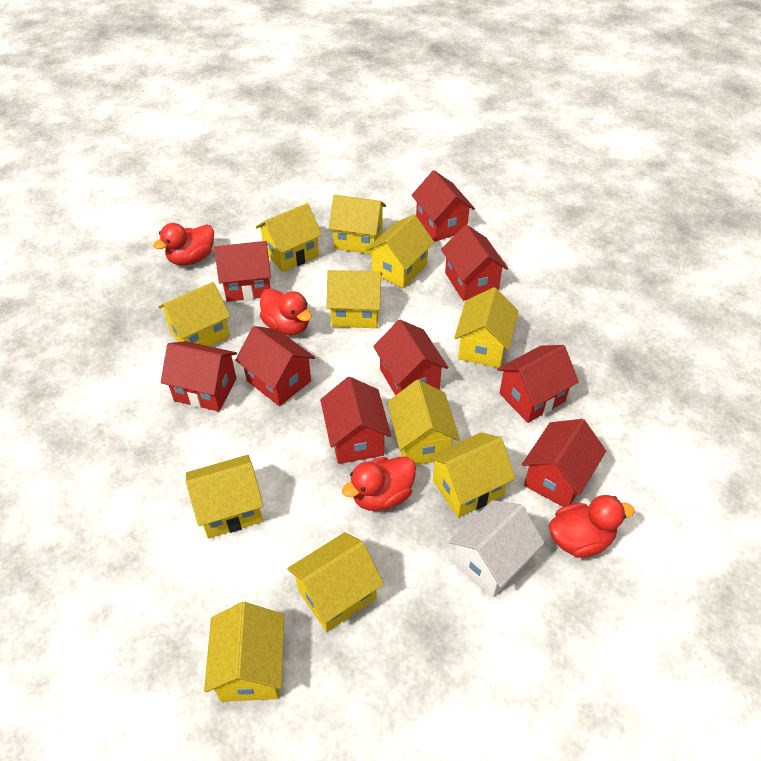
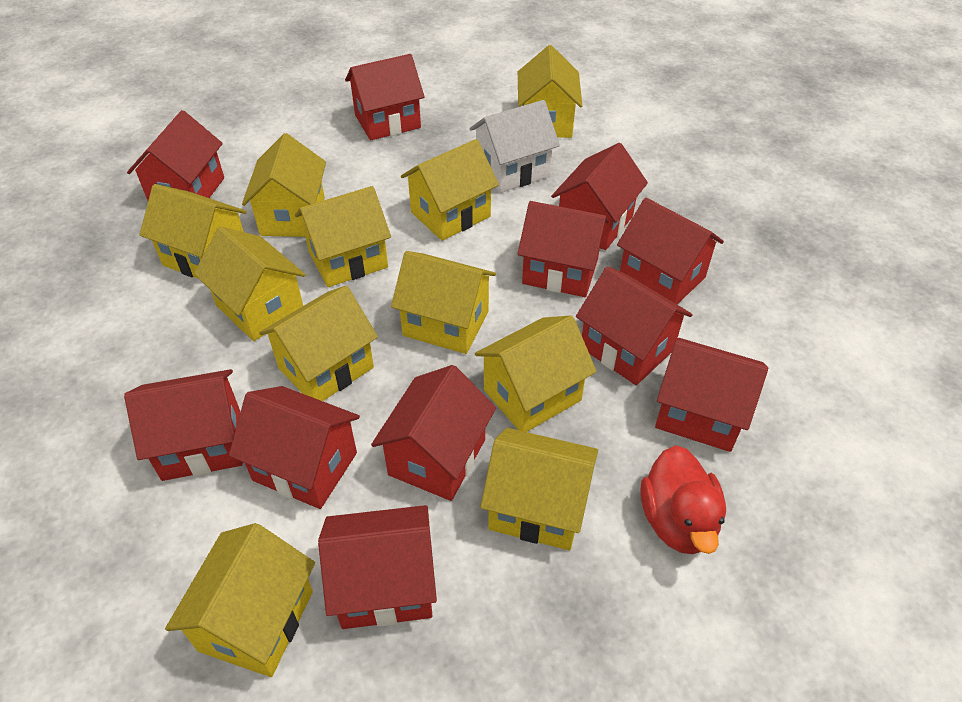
red duck: 4 -> 1
red house: 9 -> 11

